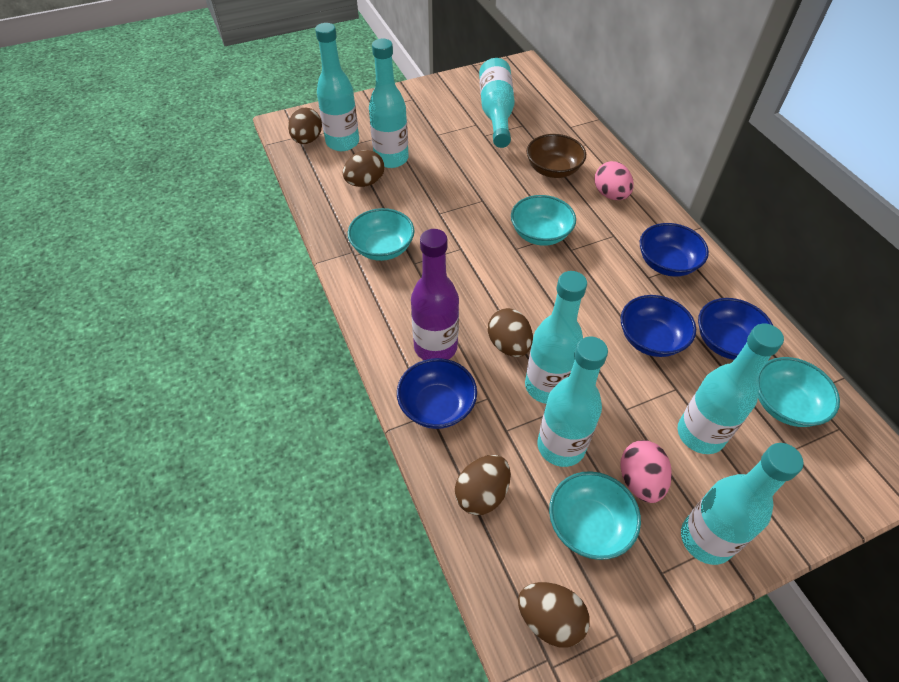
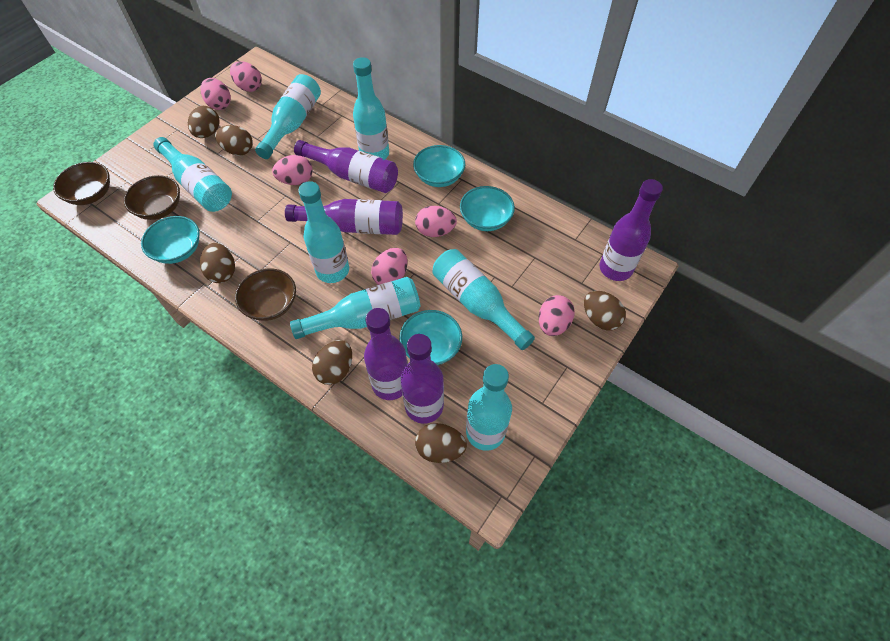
blue bowl: 4 -> 0
brown bowl: 1 -> 3
brown egg: 5 -> 6
pink egg: 2 -> 6
purple bottle: 1 -> 5

